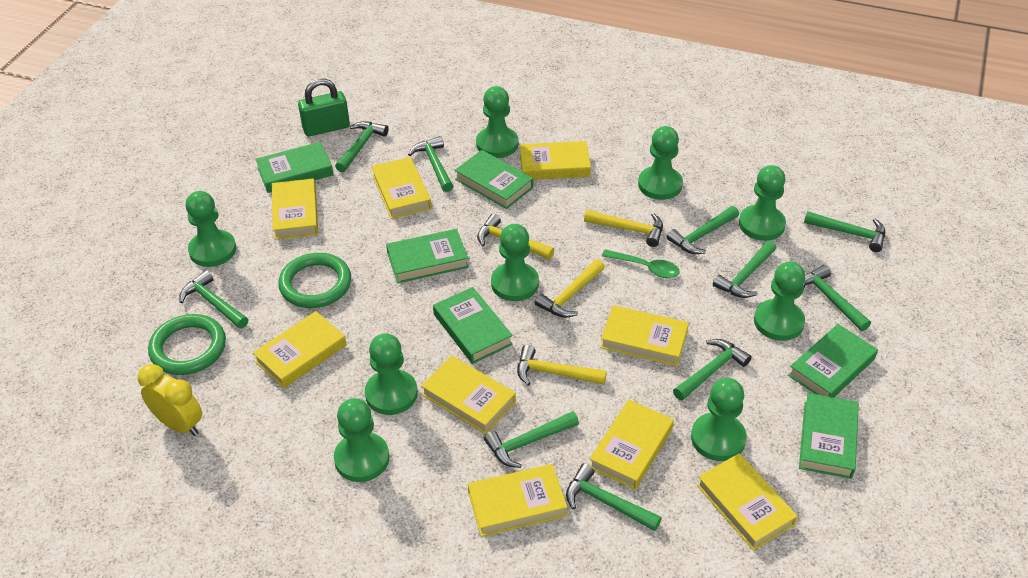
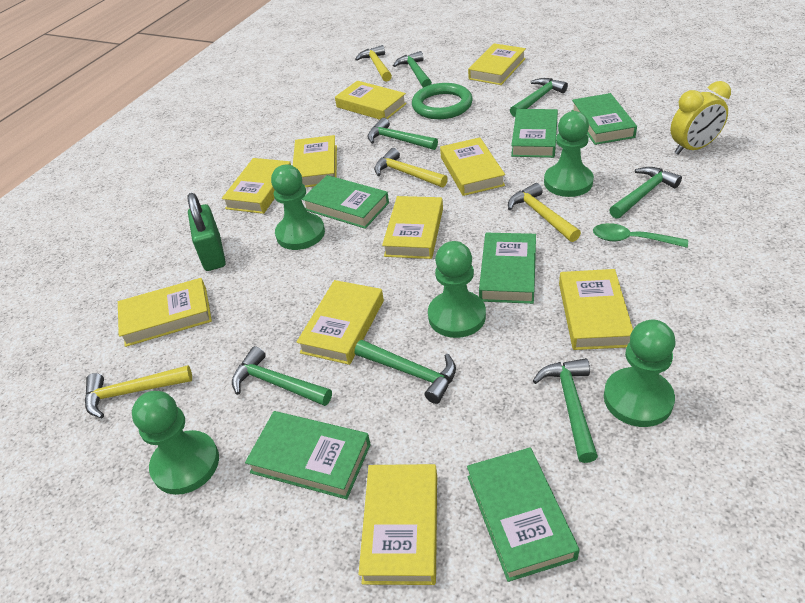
green hammer: 10 -> 7
green pawn: 9 -> 5
green ring: 2 -> 1
yellow book: 9 -> 10

